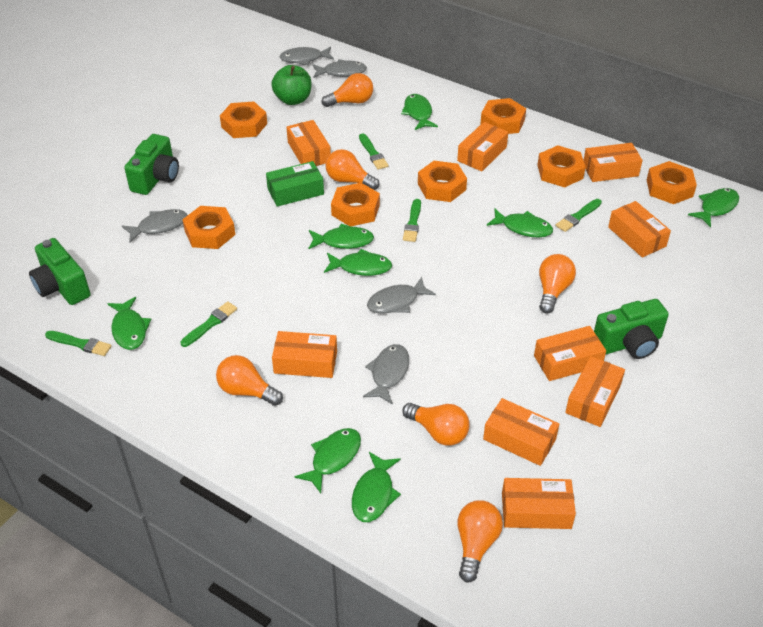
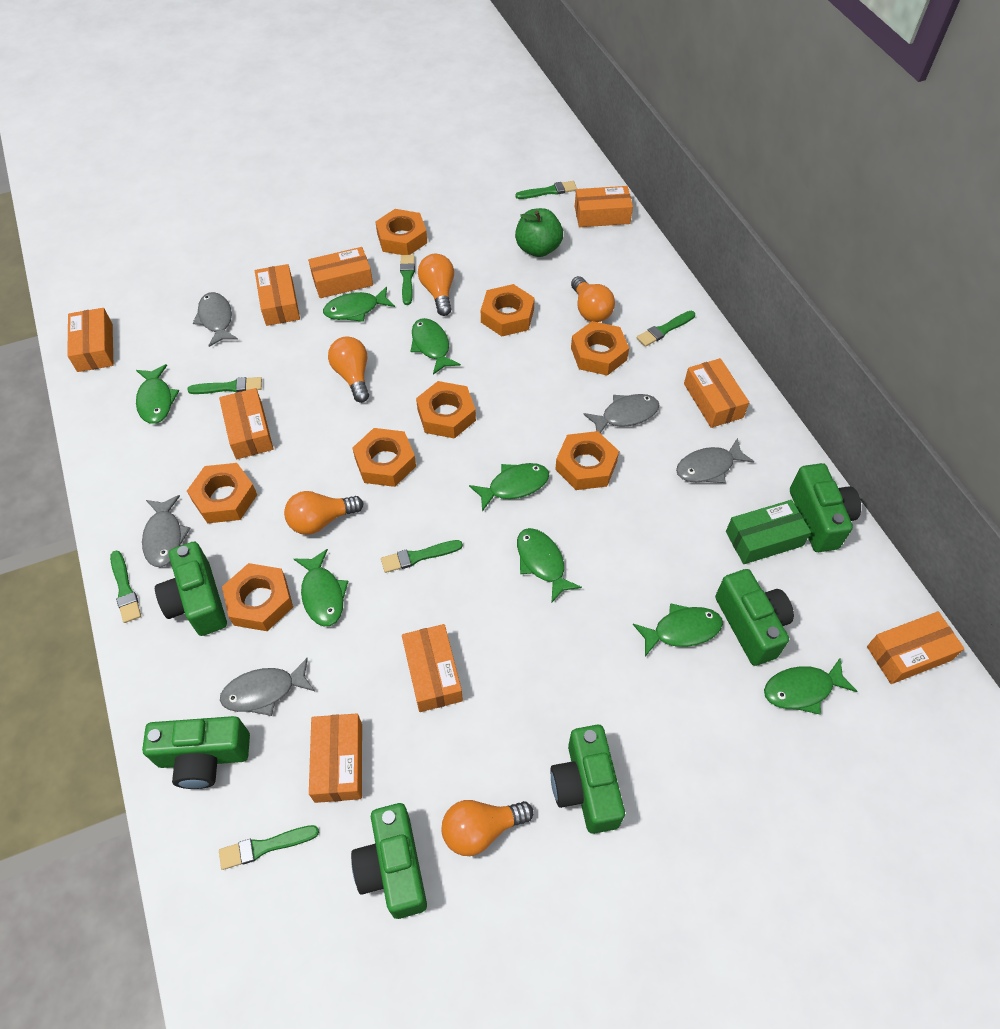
green brush: 5 -> 7
green camera: 3 -> 6
orange light bulb: 6 -> 5
orange nut: 7 -> 8

